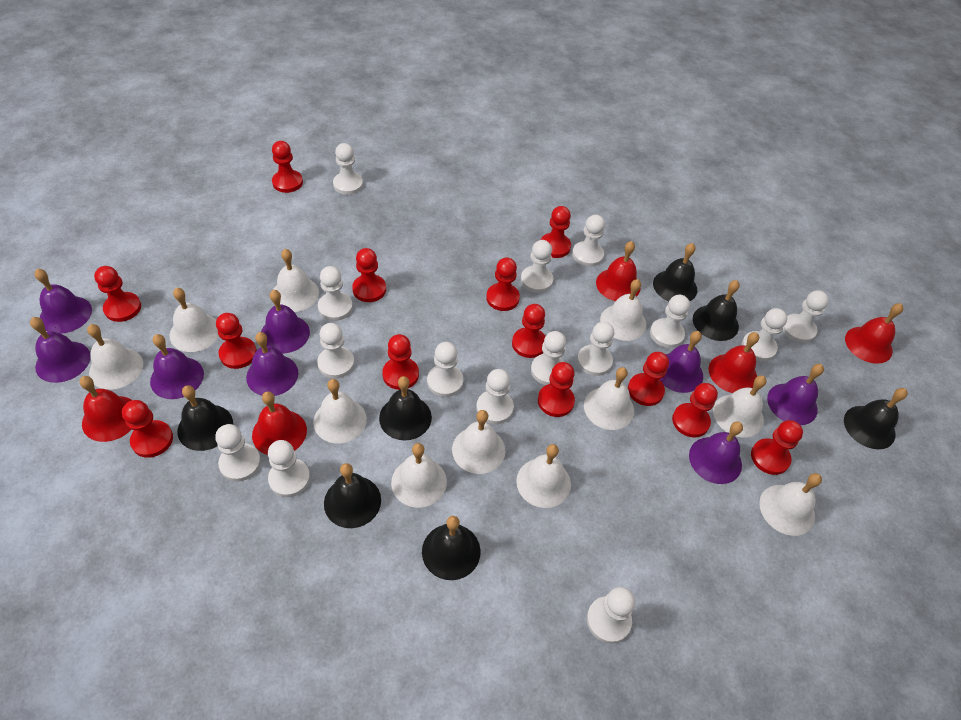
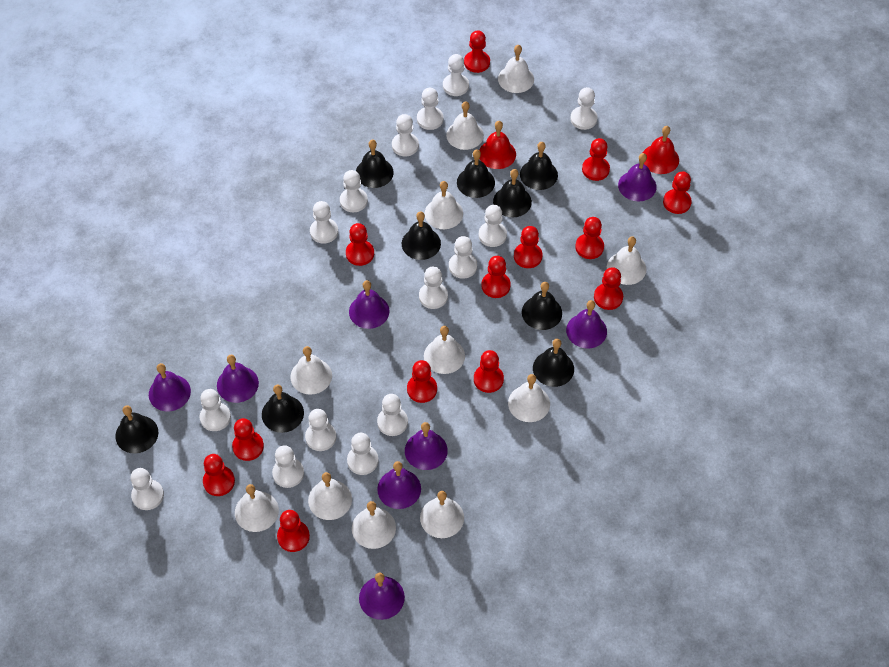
black bell: 7 -> 9
red bell: 5 -> 2

